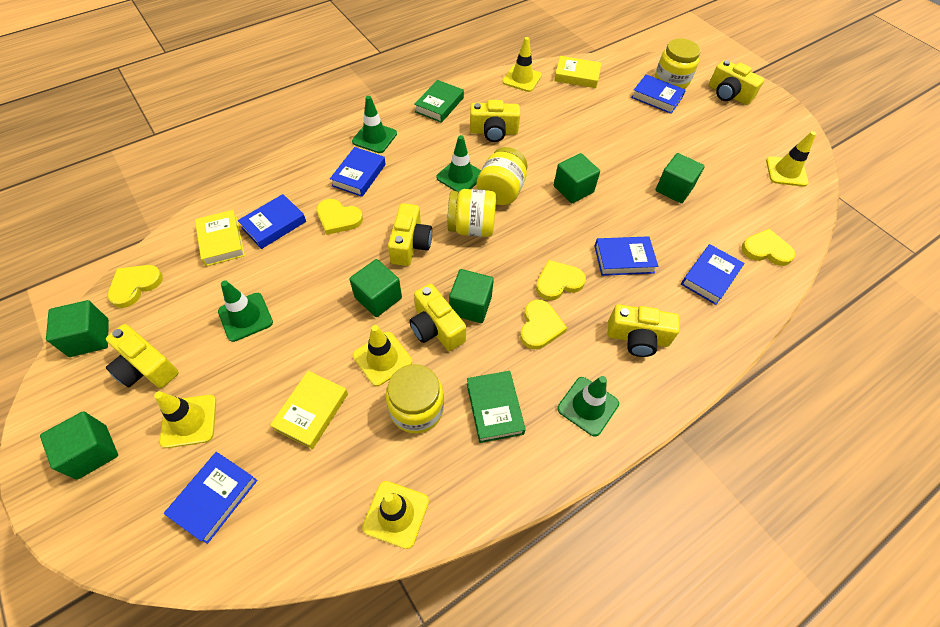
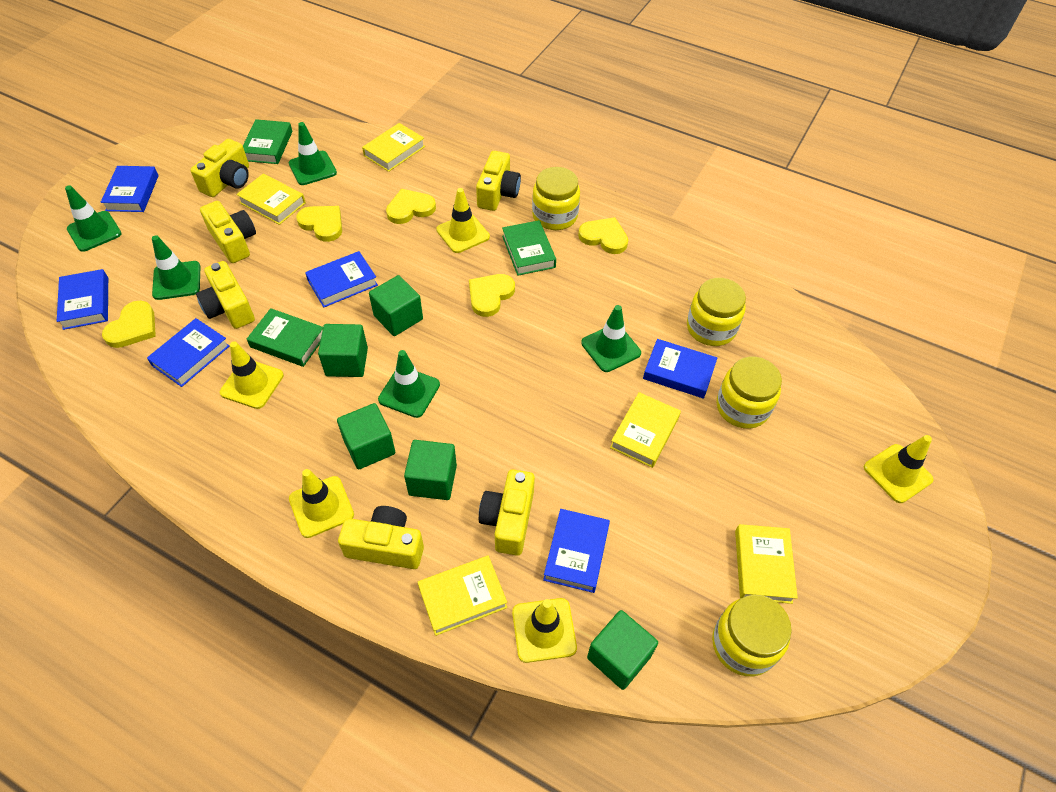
green book: 2 -> 3
green cube: 6 -> 5
green traffic cone: 4 -> 5
yellow book: 3 -> 5

